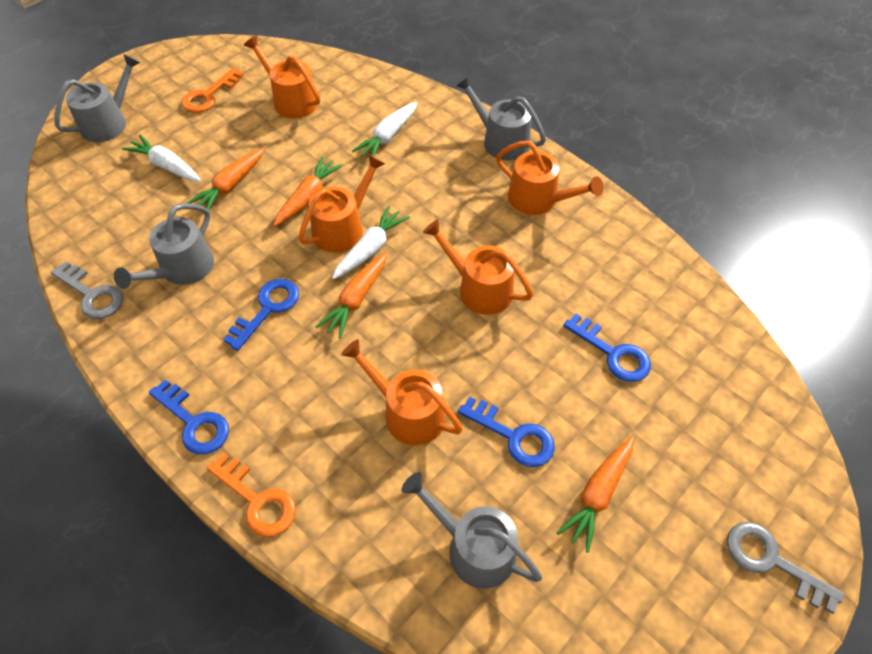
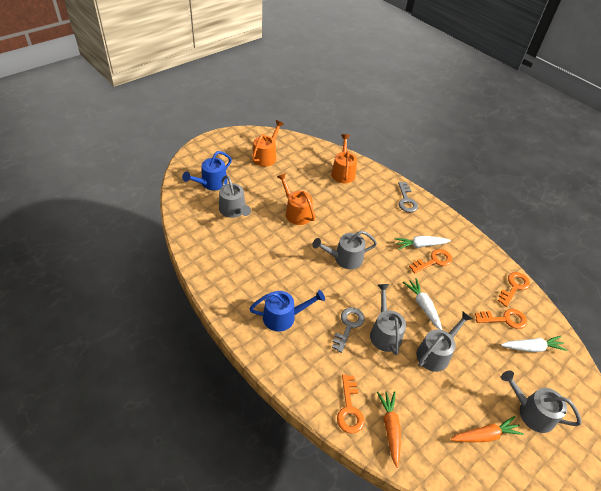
blue key: 4 -> 0
blue watering can: 0 -> 2
grey watering can: 4 -> 5
orange carrot: 4 -> 2
orange key: 2 -> 4
orange watering can: 5 -> 3

